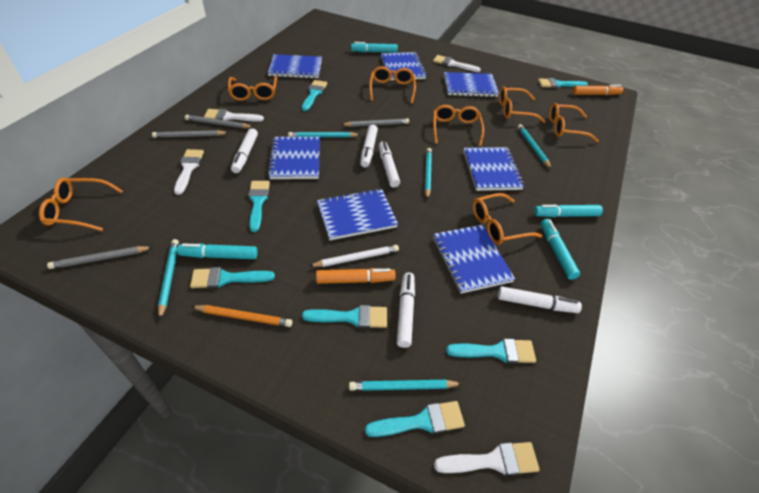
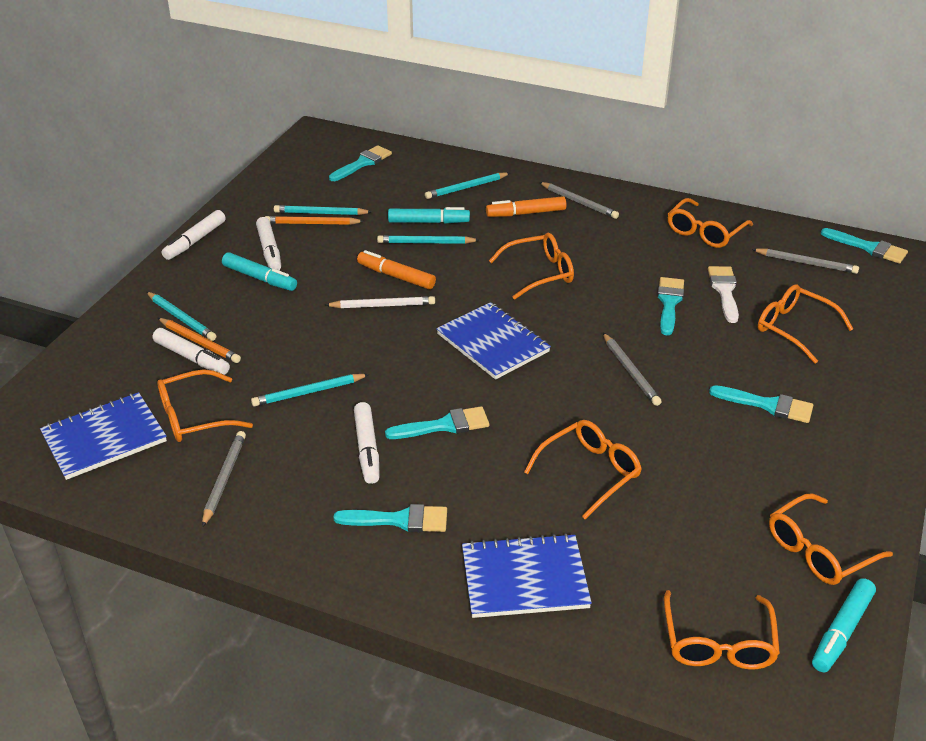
blue notebook: 7 -> 3
orange pencil: 1 -> 2
turquoise brush: 7 -> 6
turquoise marker: 4 -> 3
white brush: 4 -> 1
white marker: 5 -> 4

